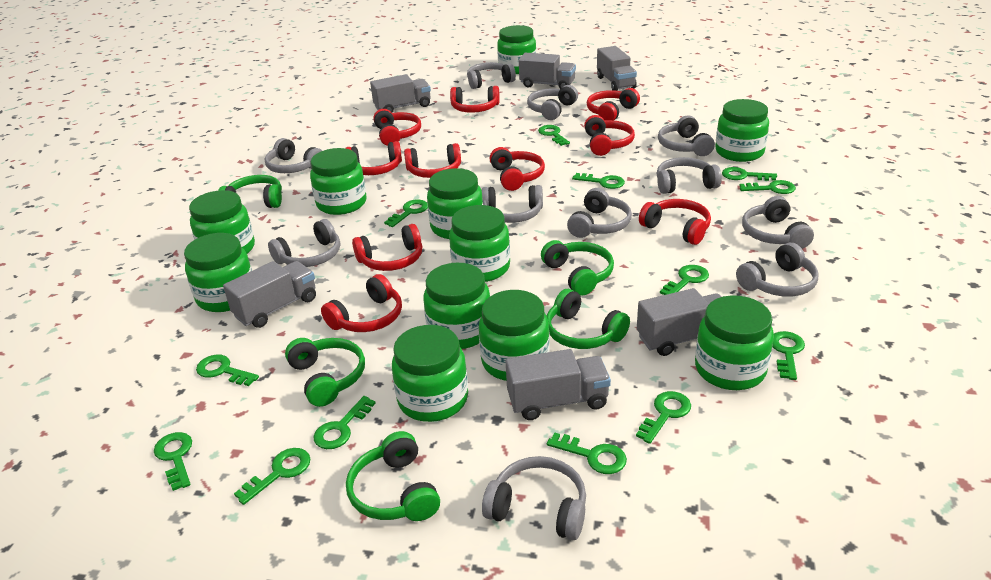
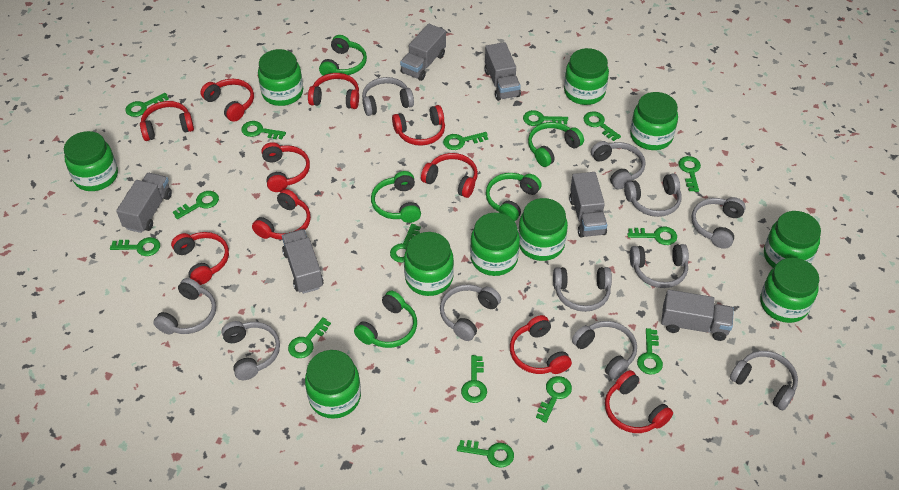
green jar: 11 -> 10
green key: 13 -> 15

